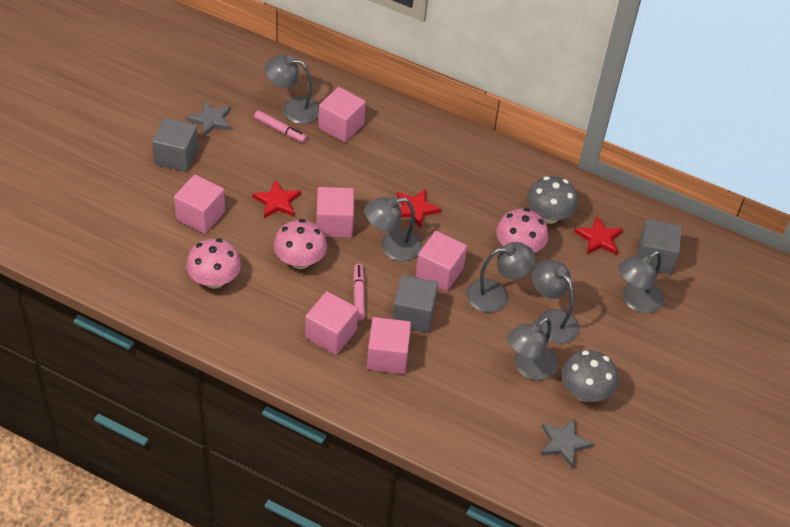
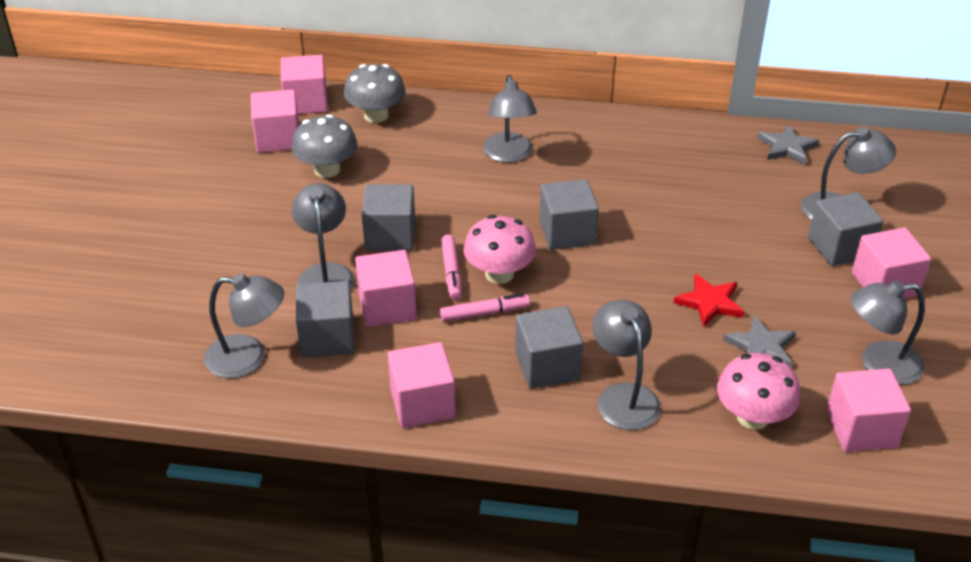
grey cube: 3 -> 5
pink mushroom: 3 -> 2
red star: 3 -> 1

